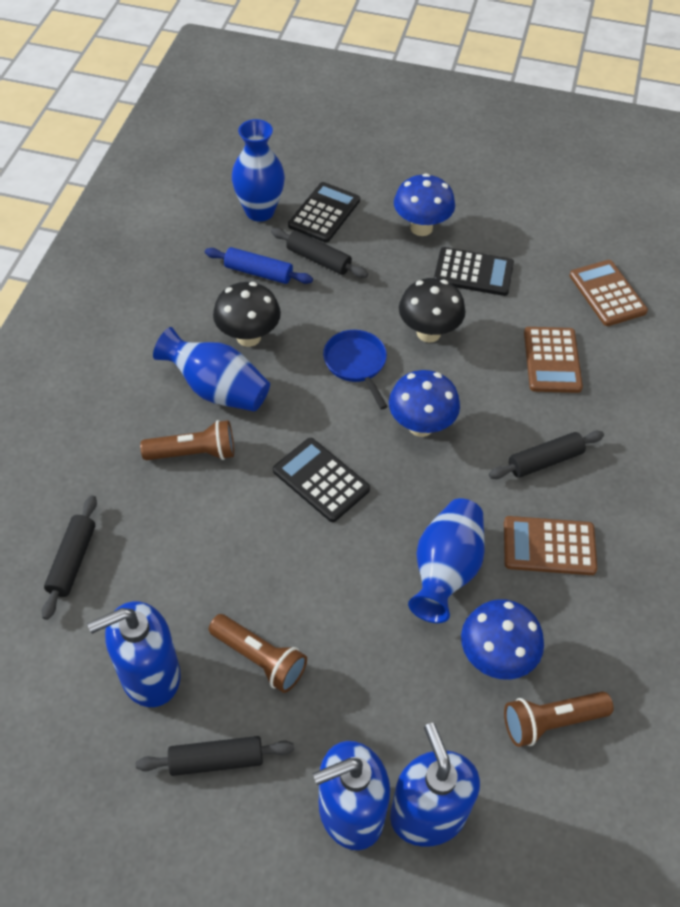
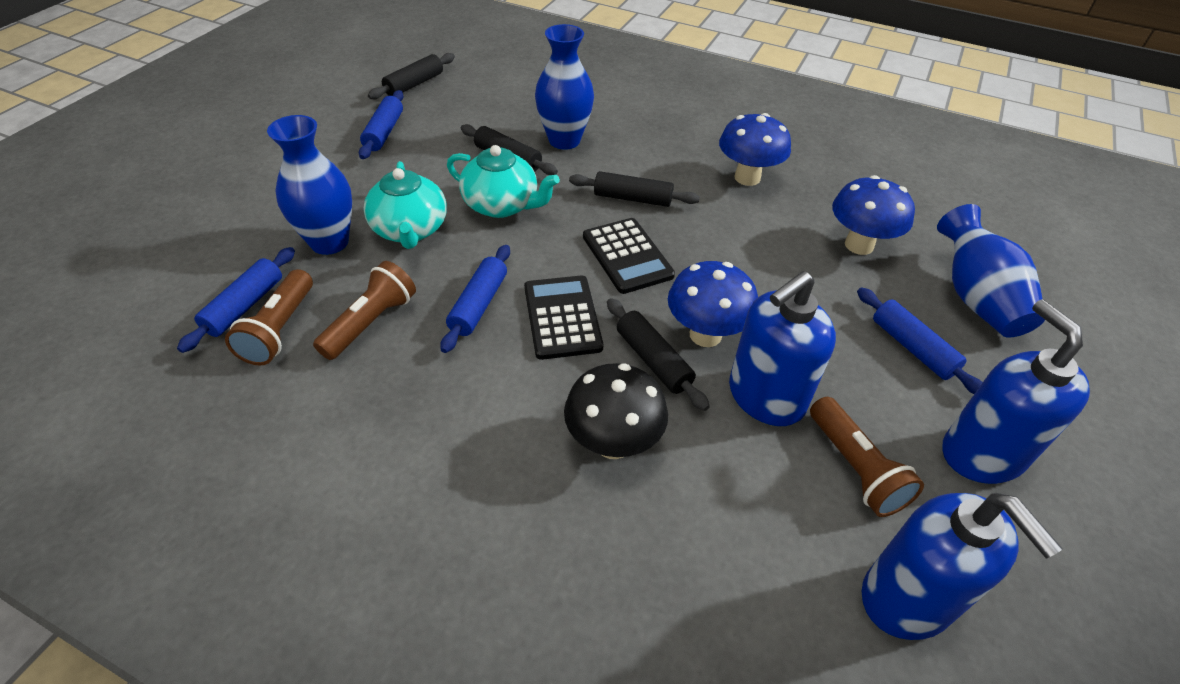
black calculator: 3 -> 2
black mushroom: 2 -> 1
blue pan: 1 -> 0
blue rolling pin: 1 -> 4
brown calculator: 3 -> 0
turquoise teapot: 0 -> 2

